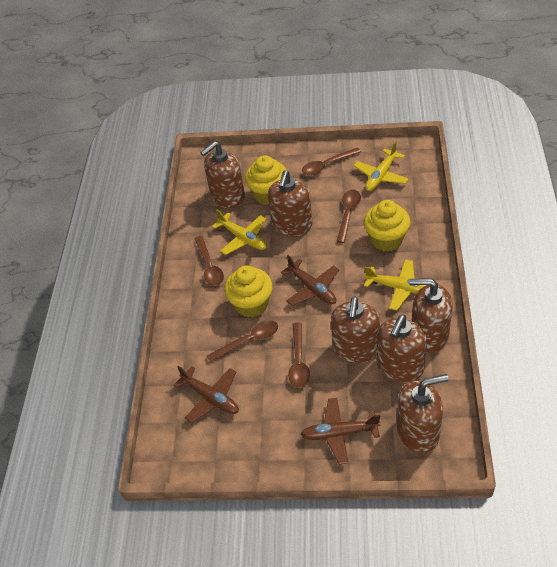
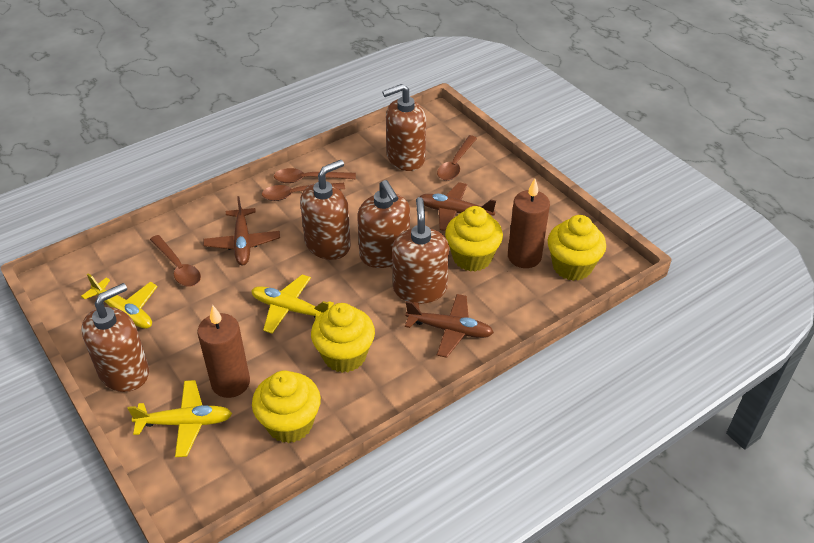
brown candle: 0 -> 2
brown soap dispenser: 6 -> 5
brown spoon: 5 -> 4
yellow cupcake: 3 -> 4

